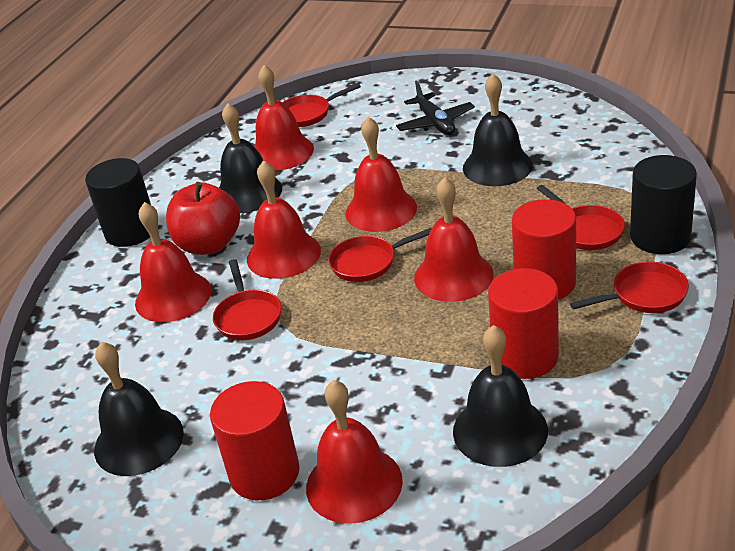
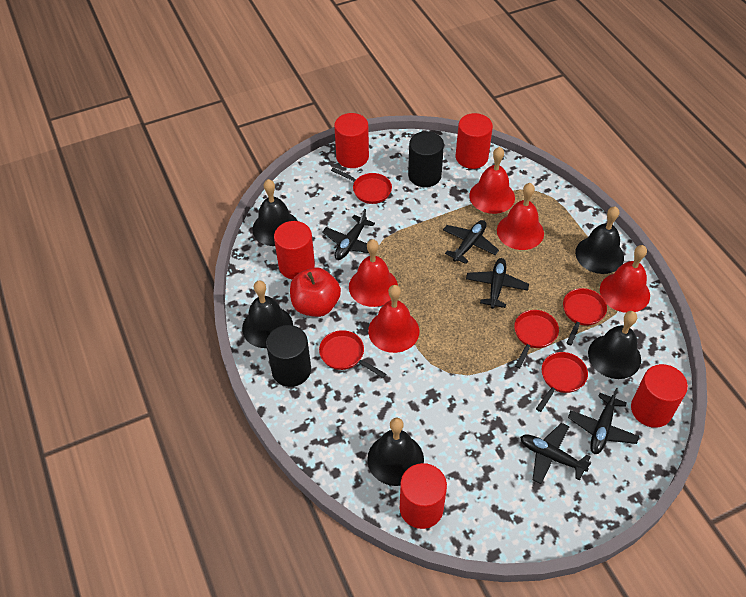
black bell: 4 -> 5
black plane: 1 -> 5
red bell: 6 -> 5
red cylinder: 3 -> 5

